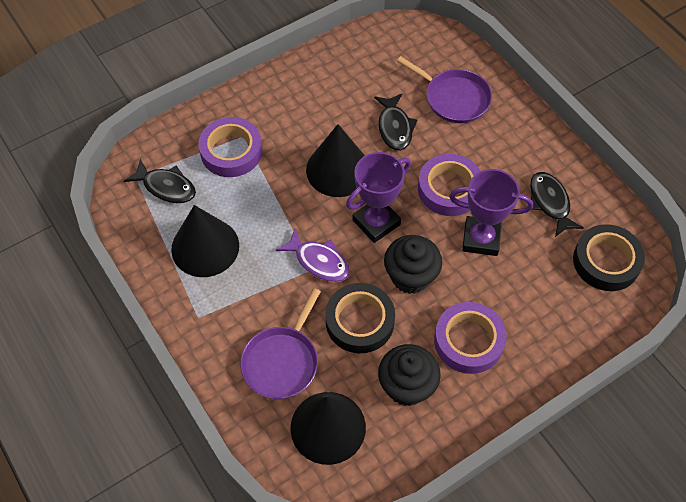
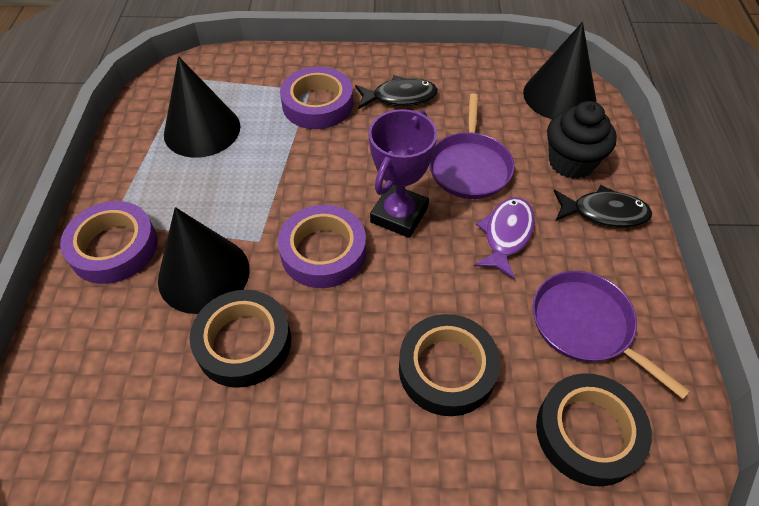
black cupcake: 2 -> 1
black fish: 3 -> 2
black tape: 2 -> 3
purple trophy: 2 -> 1

